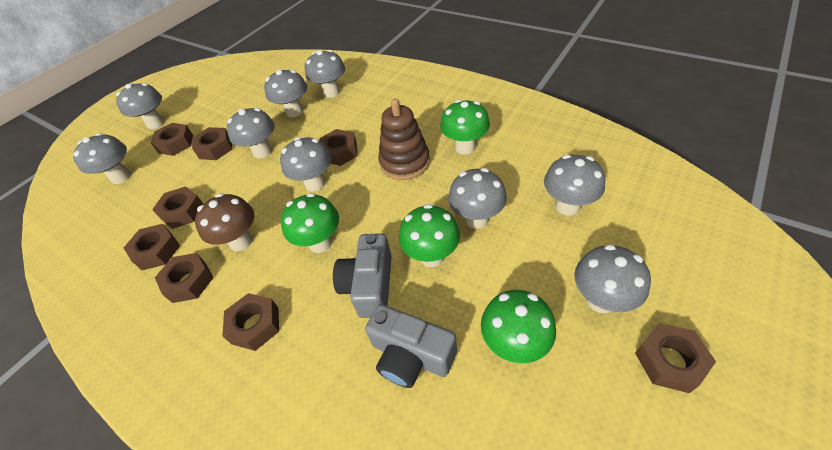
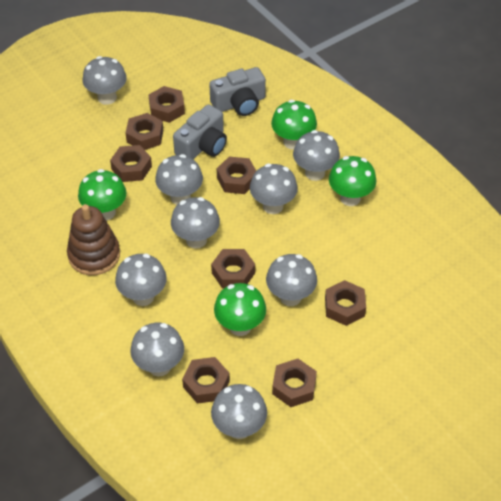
brown mushroom: 1 -> 0

